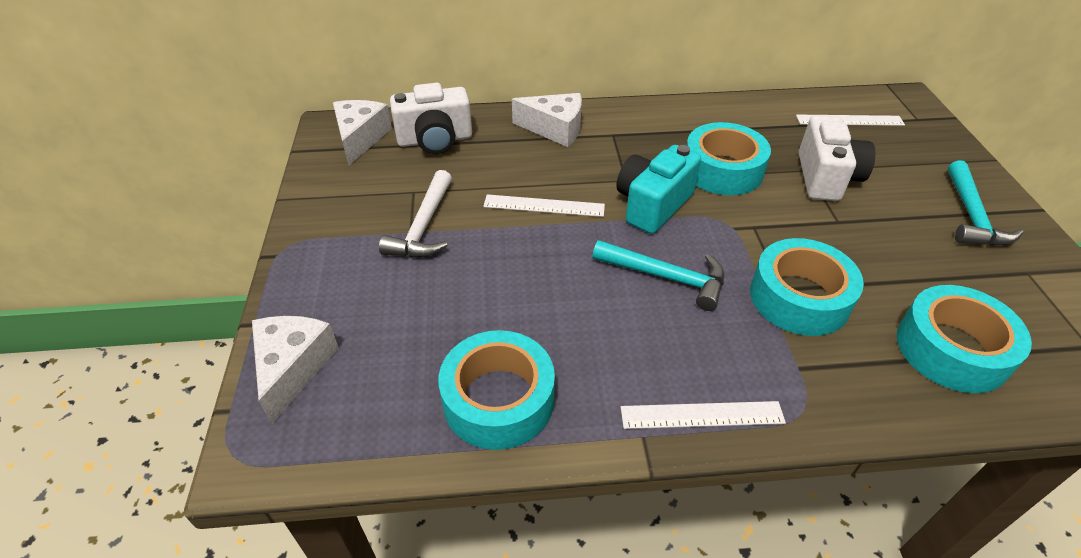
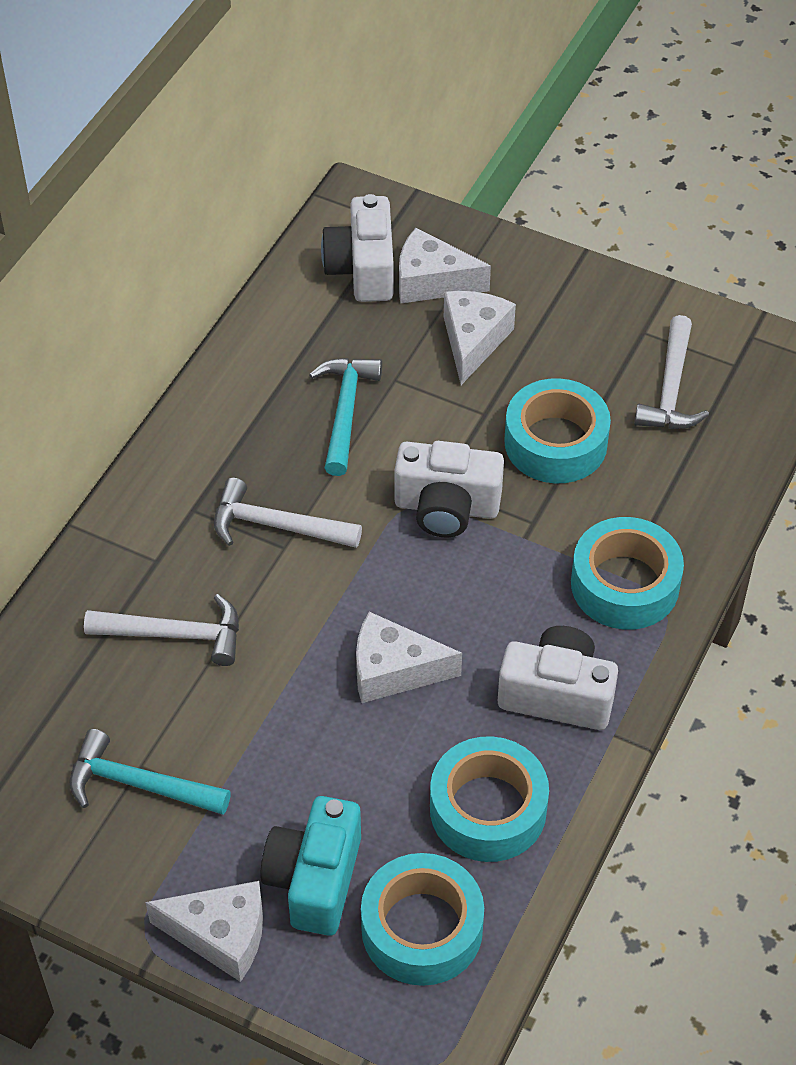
white camera: 2 -> 3
white cheese: 3 -> 4
white hammer: 1 -> 3
white ruler: 3 -> 0

